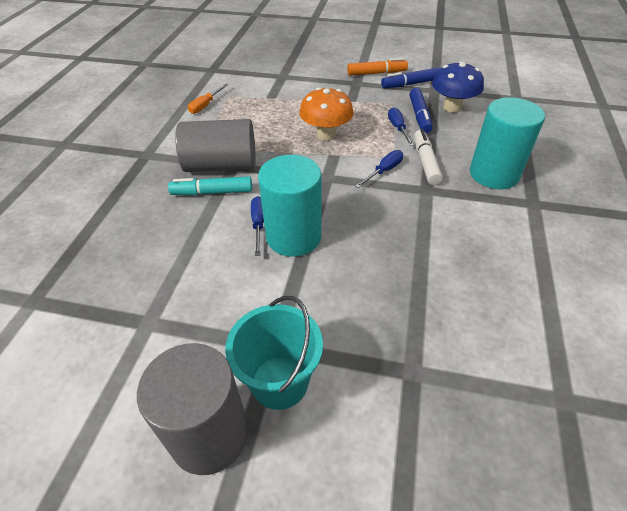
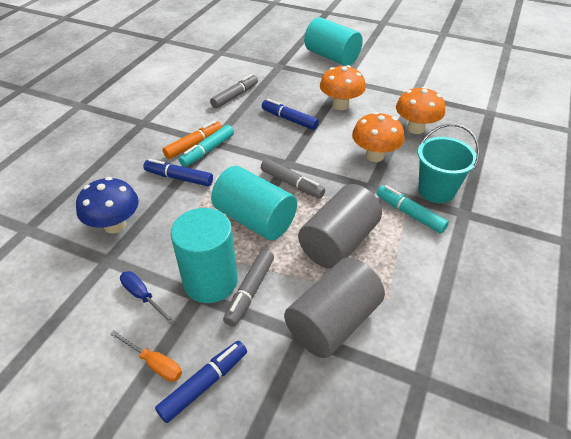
blue marker: 2 -> 3
blue screwdriver: 3 -> 1
grey marker: 0 -> 3
orange mushroom: 1 -> 3
turquoise cylinder: 2 -> 3
turquoise marker: 1 -> 2
white marker: 1 -> 0

